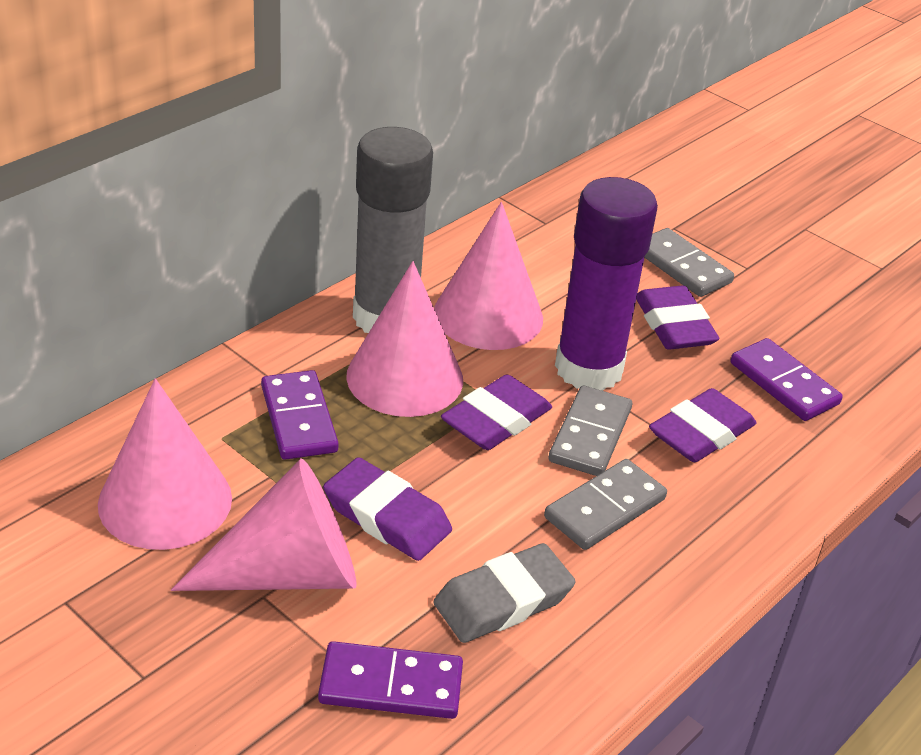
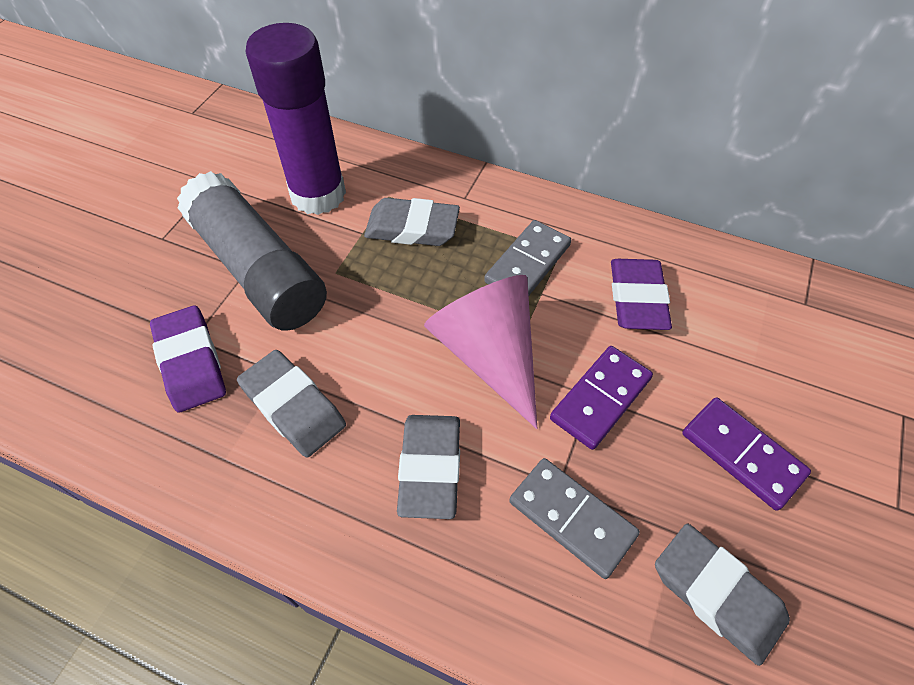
grey domino: 3 -> 2
grey eraser: 1 -> 4
pink cone: 4 -> 1
purple domino: 3 -> 2
purple eraser: 4 -> 2

